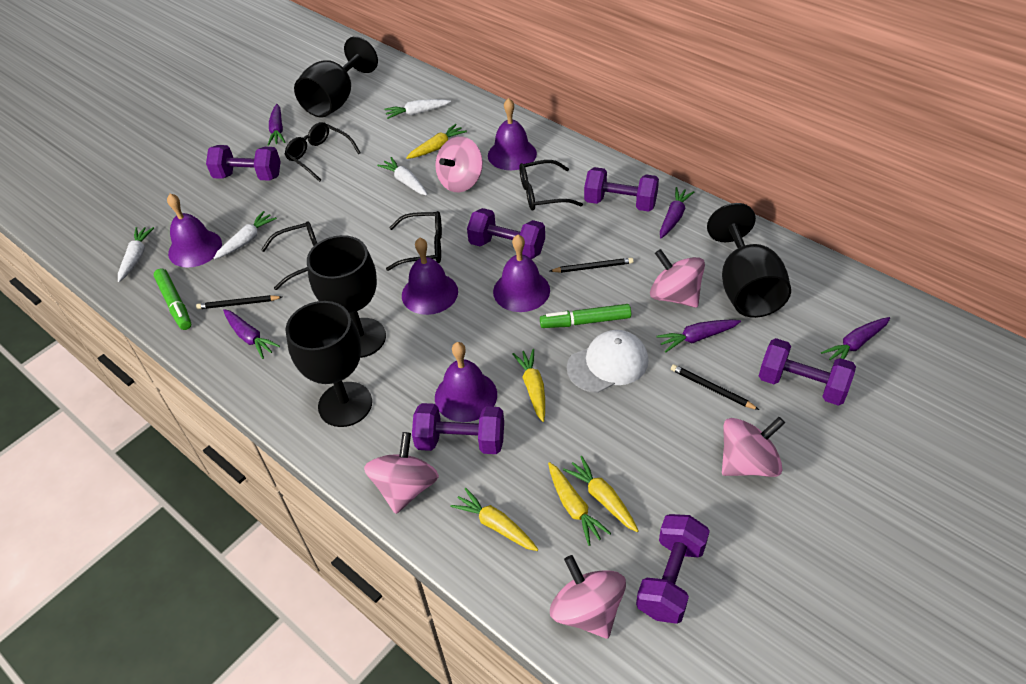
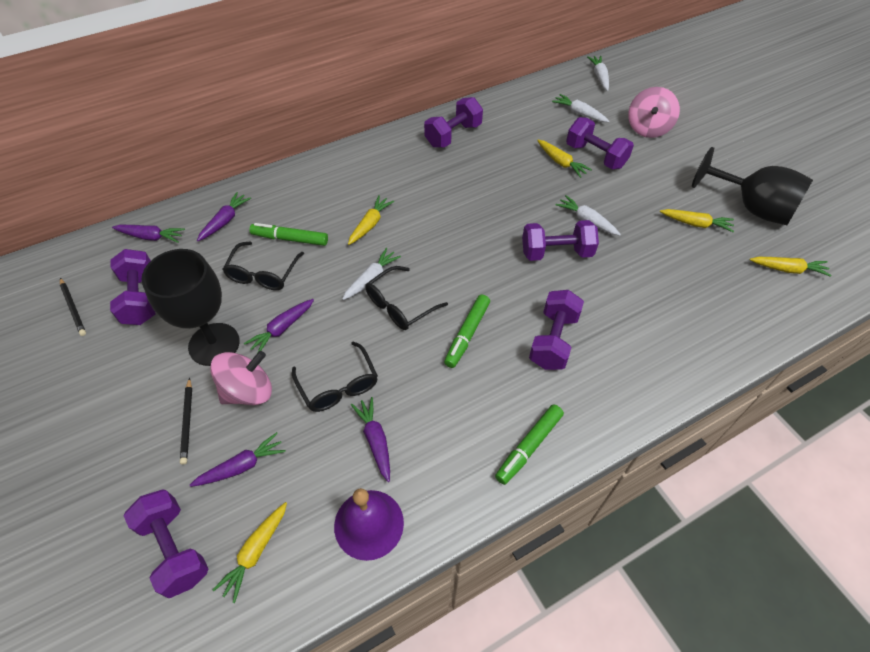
black glasses: 4 -> 3
black goblet: 4 -> 2
black pencil: 3 -> 2
green marker: 2 -> 3
pink spinning top: 5 -> 2
purple bell: 5 -> 1
white cap: 1 -> 0

